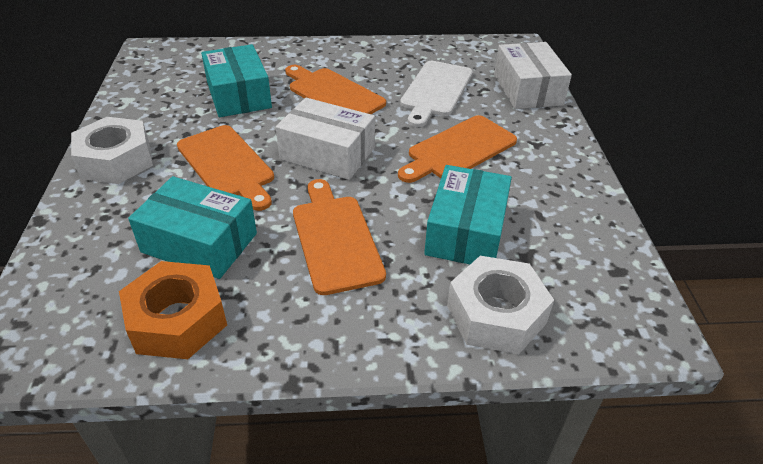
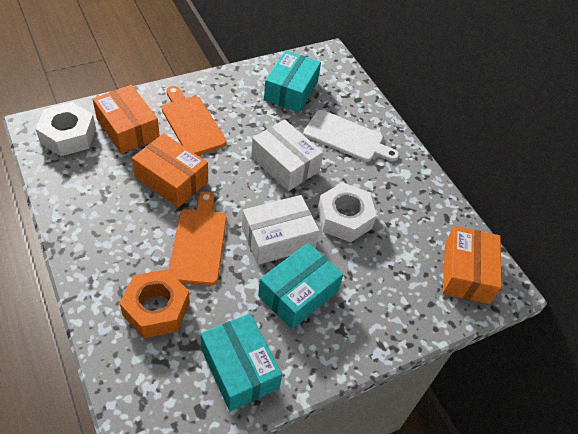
orange box: 0 -> 3
orange cutting board: 4 -> 2

